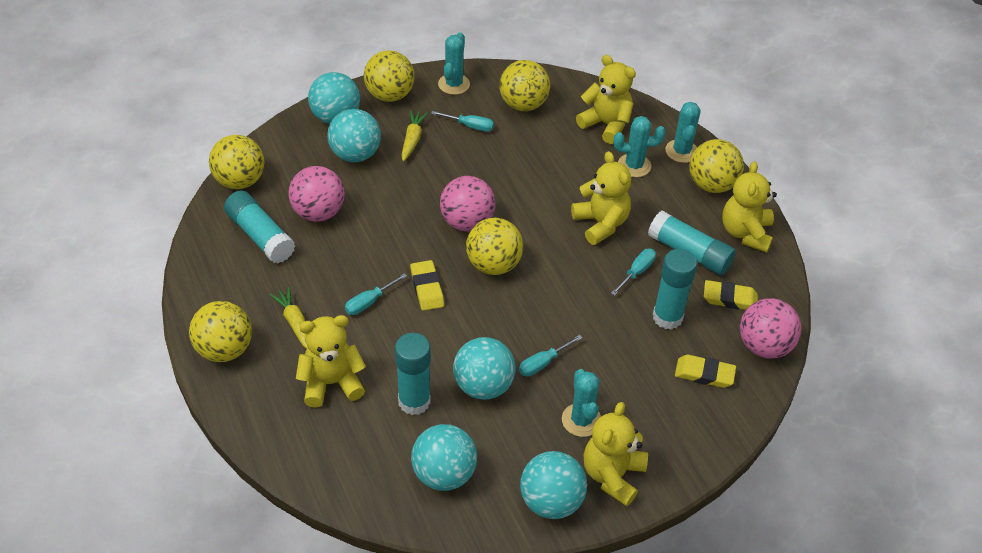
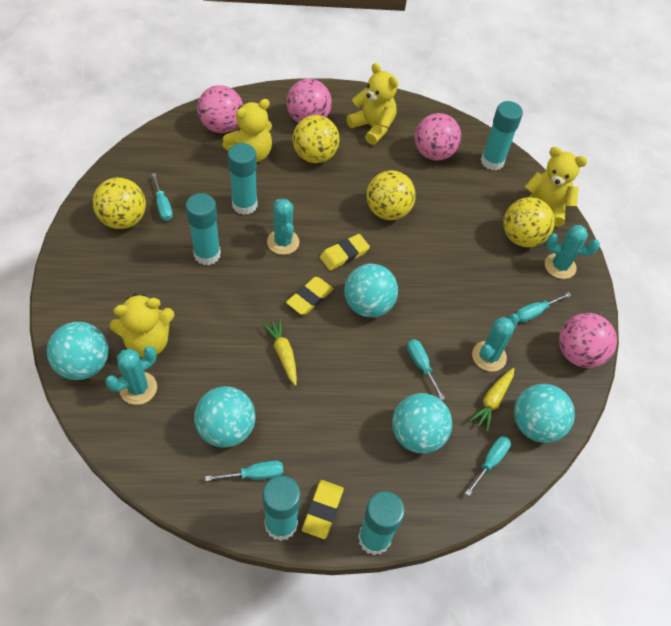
pink ball: 3 -> 4
turquoise glue stick: 4 -> 5
turquoise screwdriver: 4 -> 5
yellow ball: 6 -> 4
yellow teddy bear: 5 -> 4

